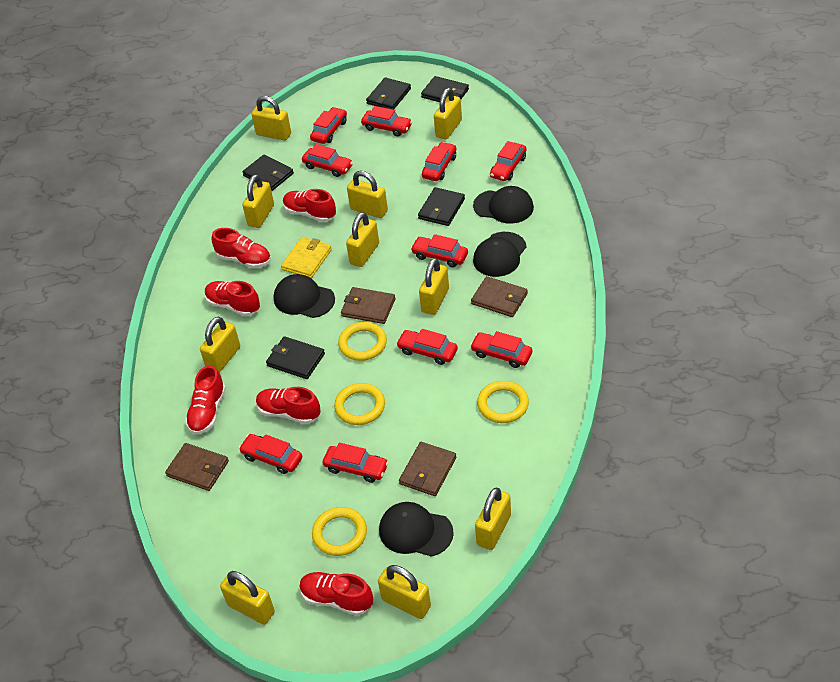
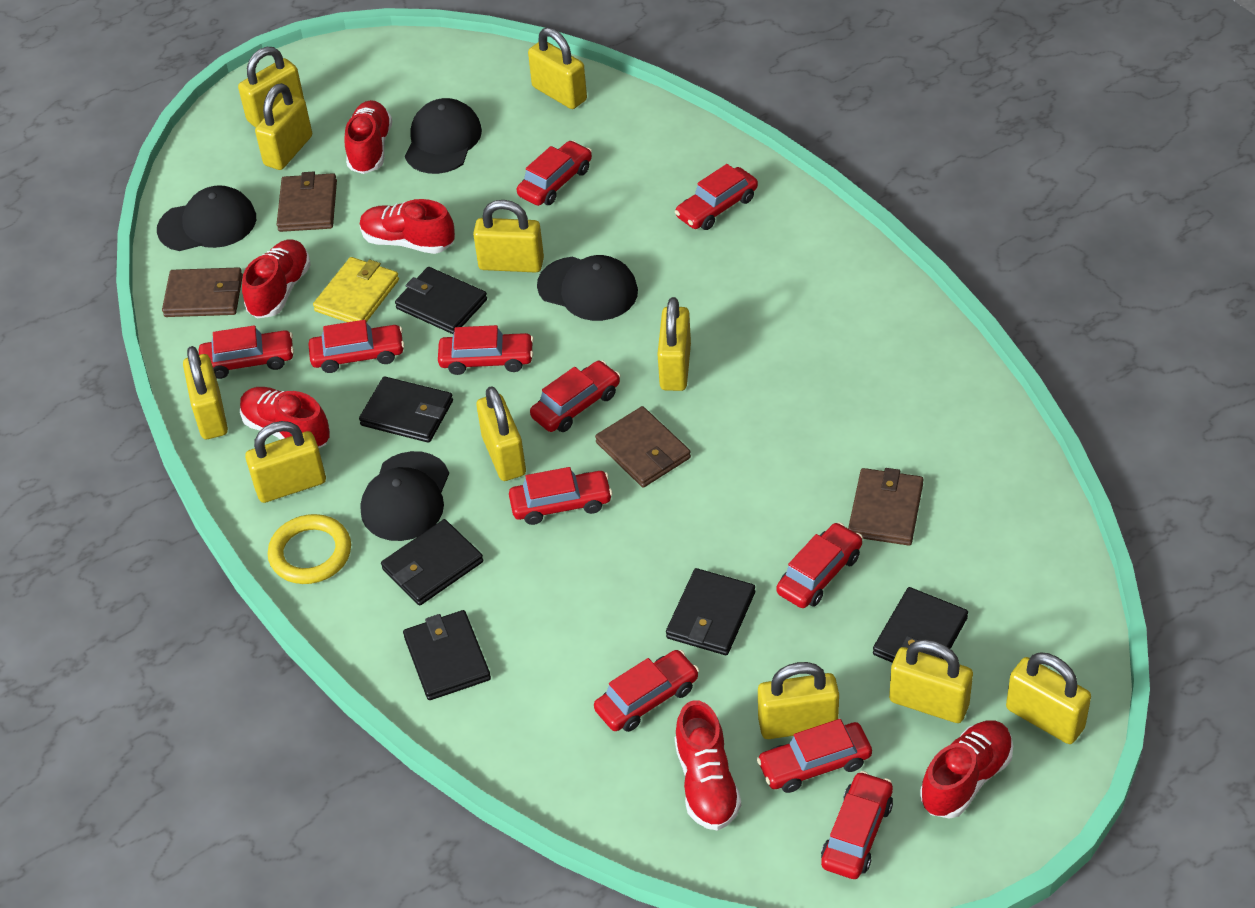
black wallet: 5 -> 6
red car: 10 -> 11
yellow padlock: 10 -> 11
yellow ring: 4 -> 1

